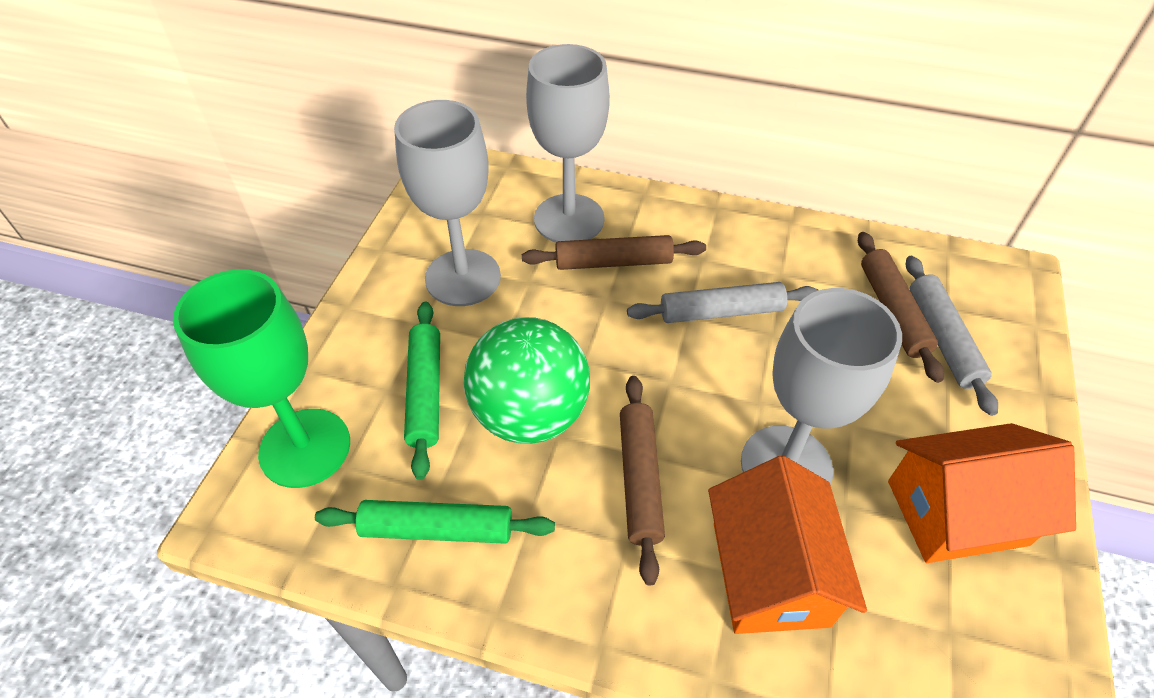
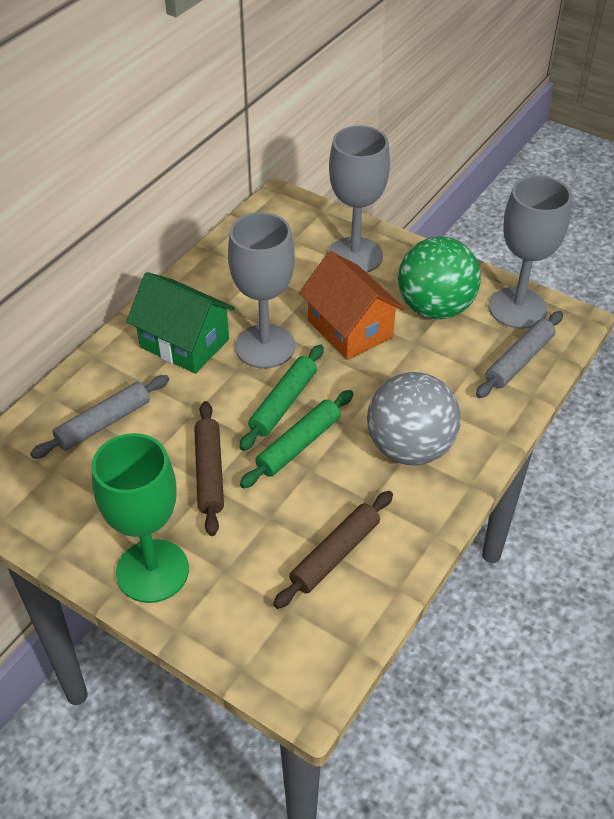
brown rolling pin: 3 -> 2
green house: 0 -> 1
grey ball: 0 -> 1
orange house: 2 -> 1

